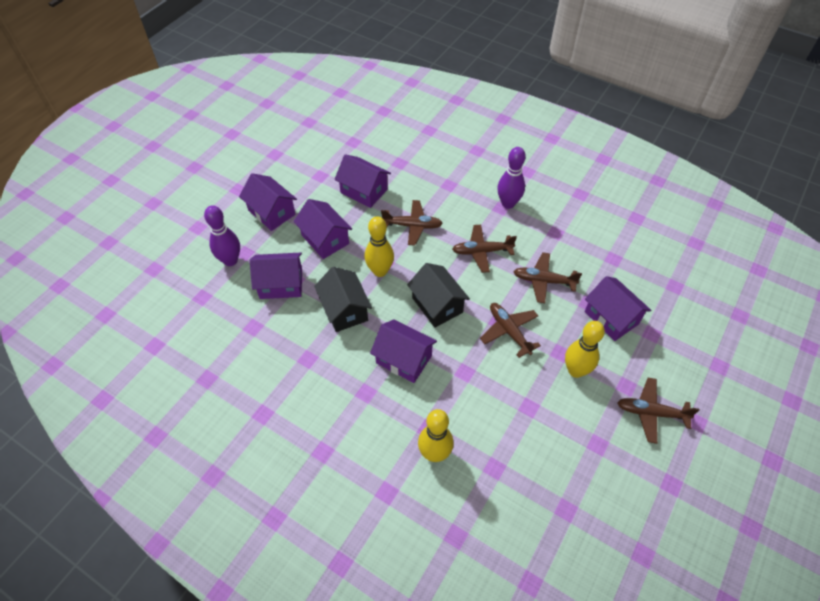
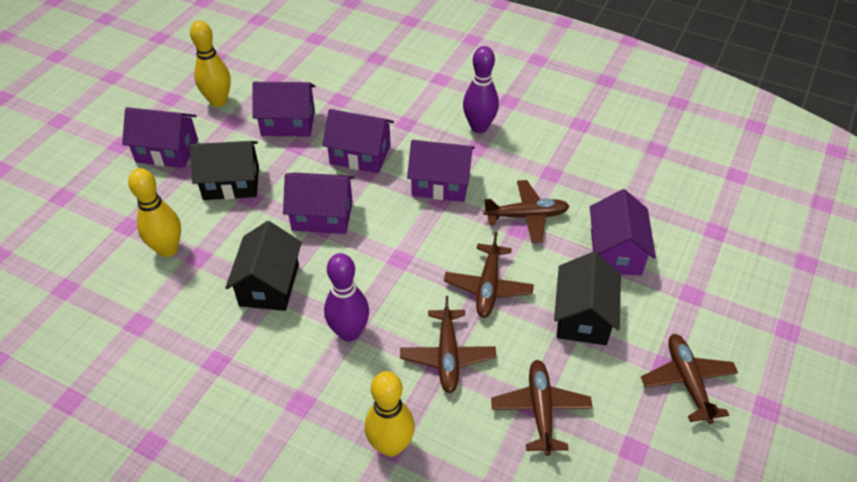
black house: 2 -> 3

